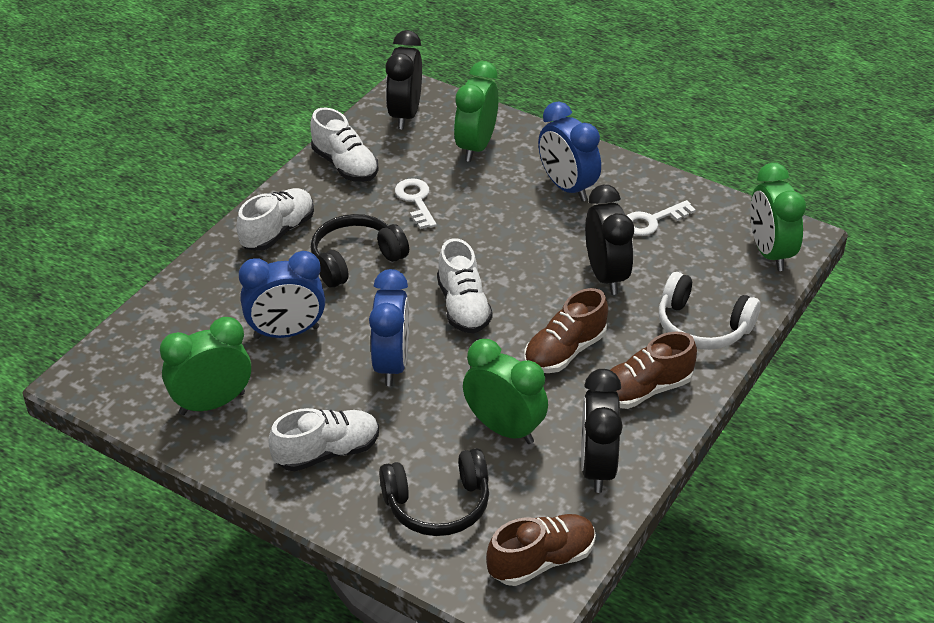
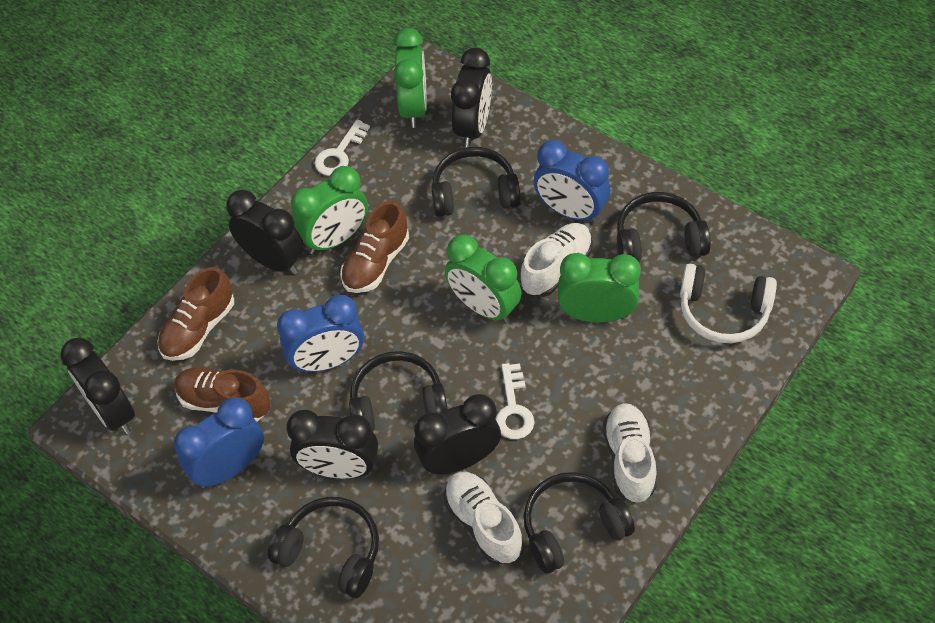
black clock: 3 -> 5
black headphones: 2 -> 5
white shoe: 4 -> 3

